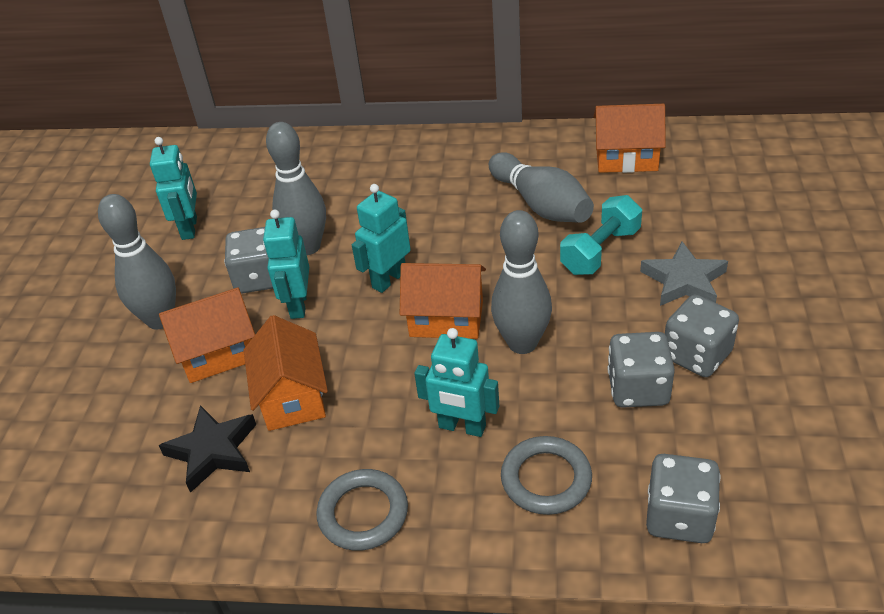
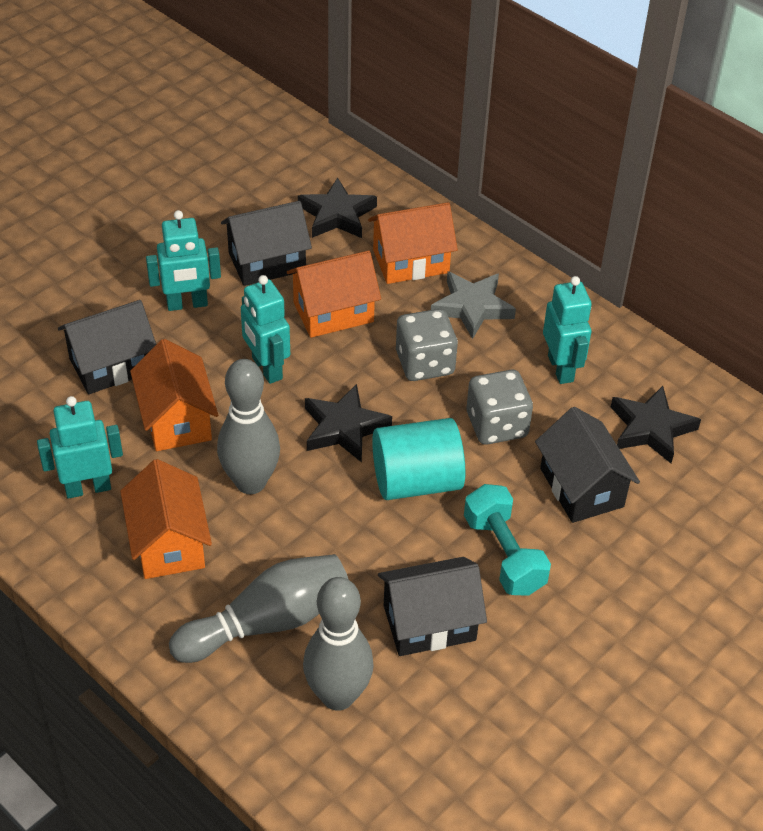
black house: 0 -> 4
black star: 1 -> 3
grey bowling pin: 4 -> 3
grey dice: 4 -> 2
grey ring: 2 -> 0
turquoise cylinder: 0 -> 1

